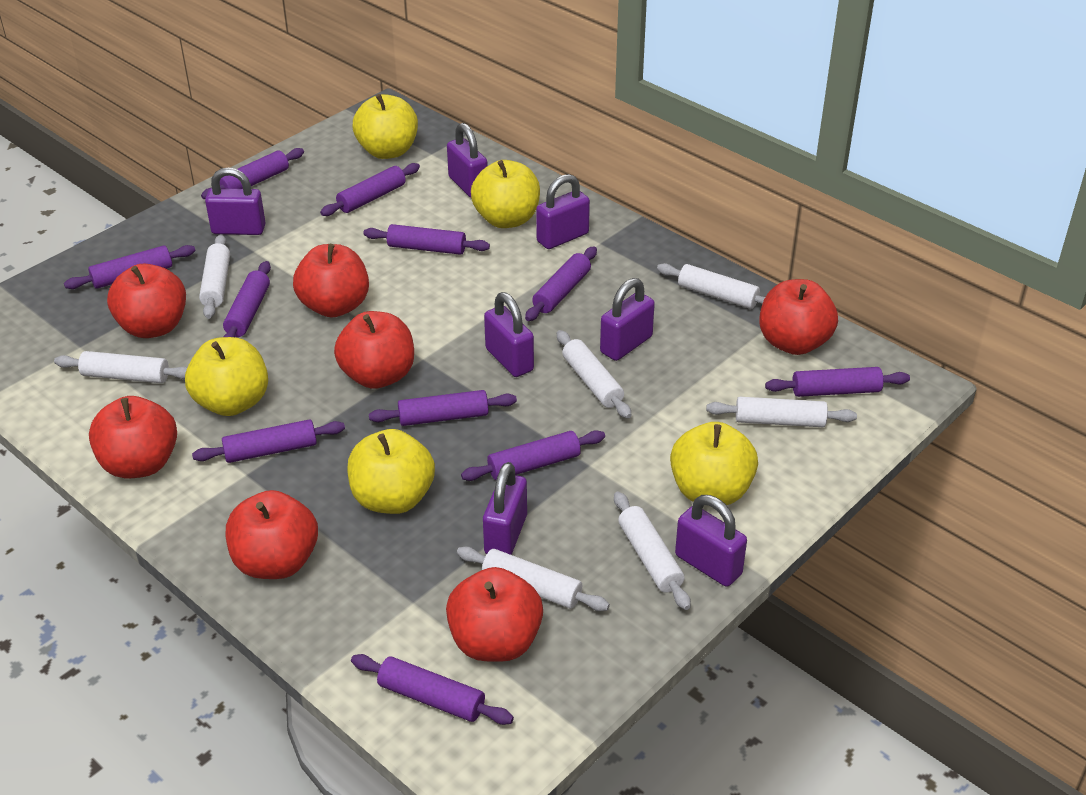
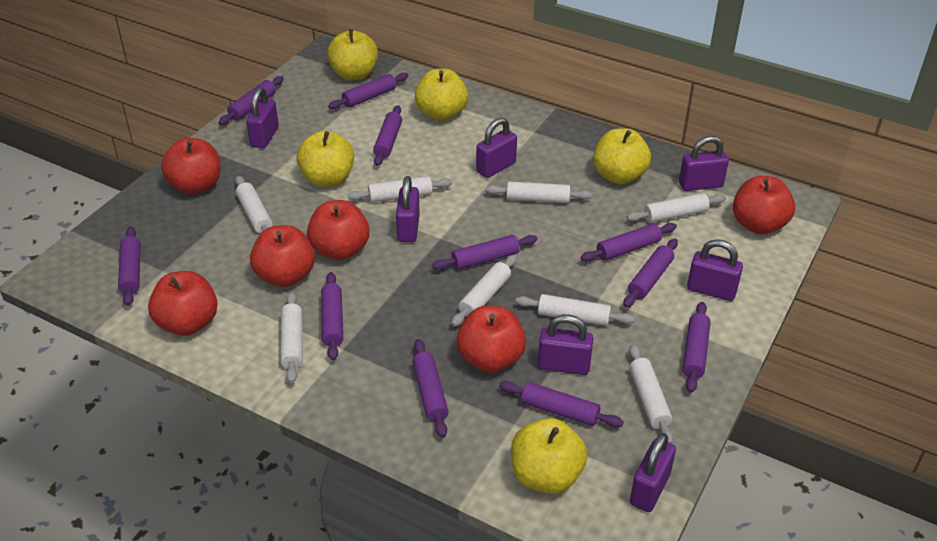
red apple: 7 -> 6
white rolling pin: 7 -> 8

